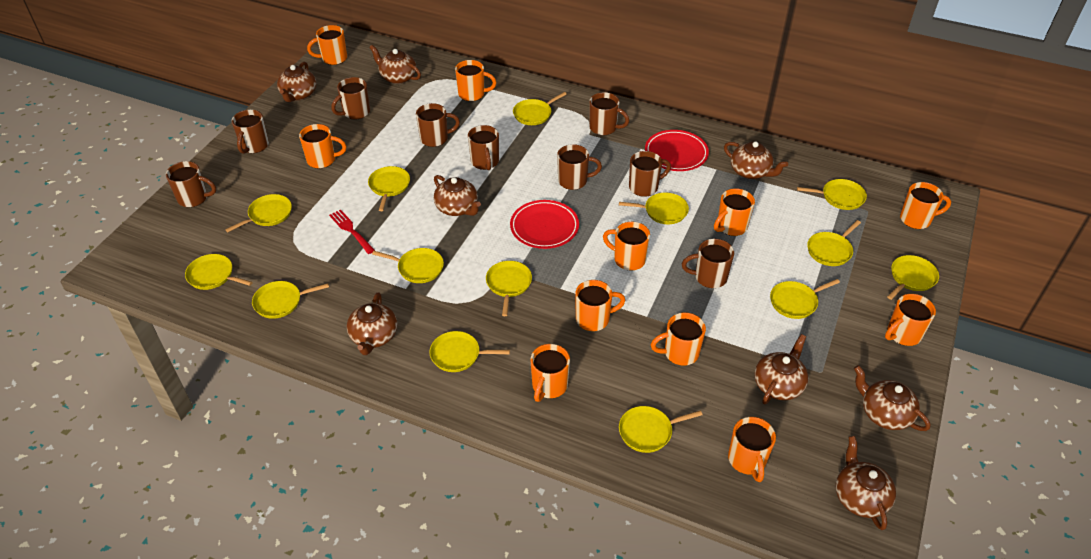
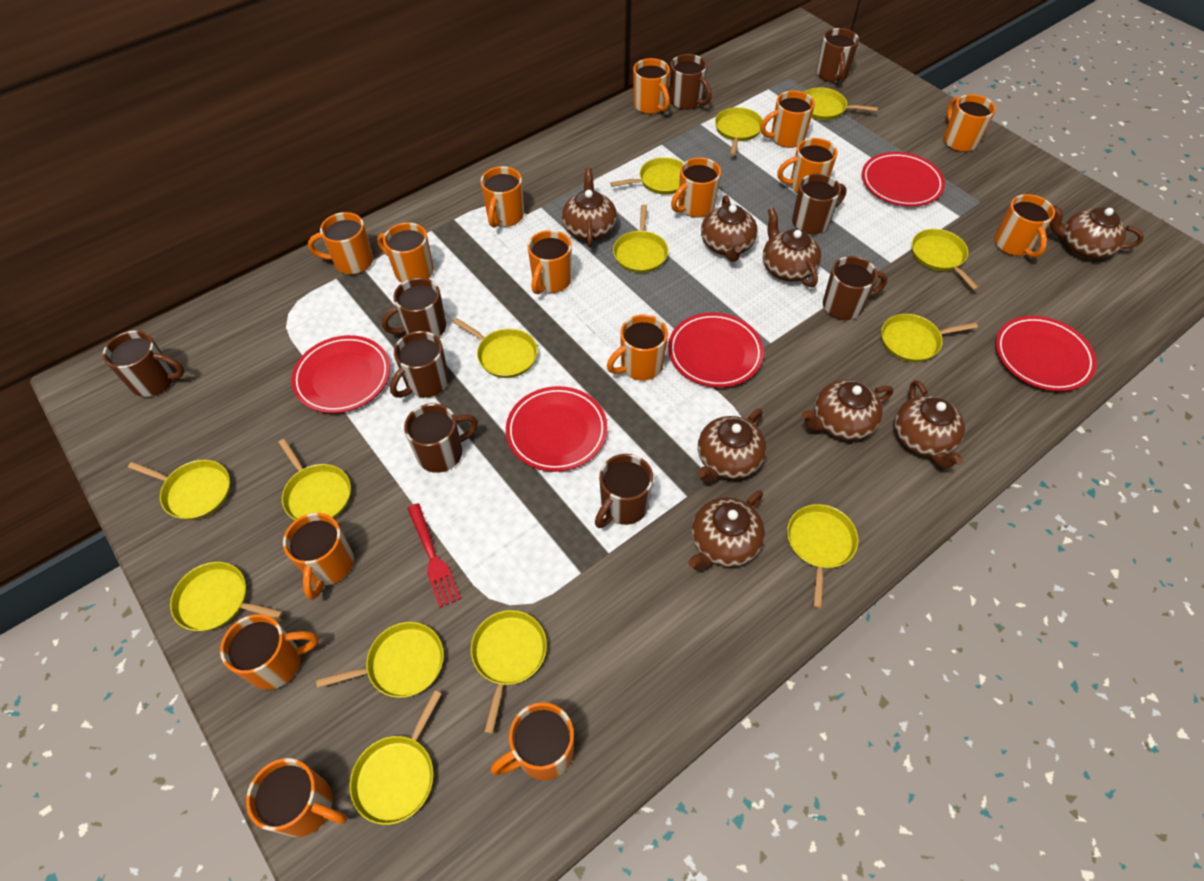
orange mug: 11 -> 15
red plate: 2 -> 5

